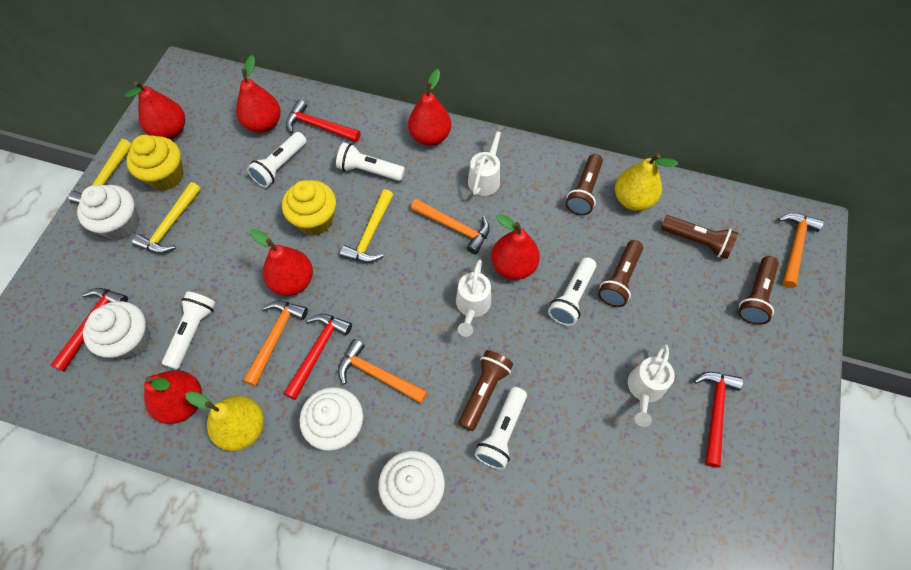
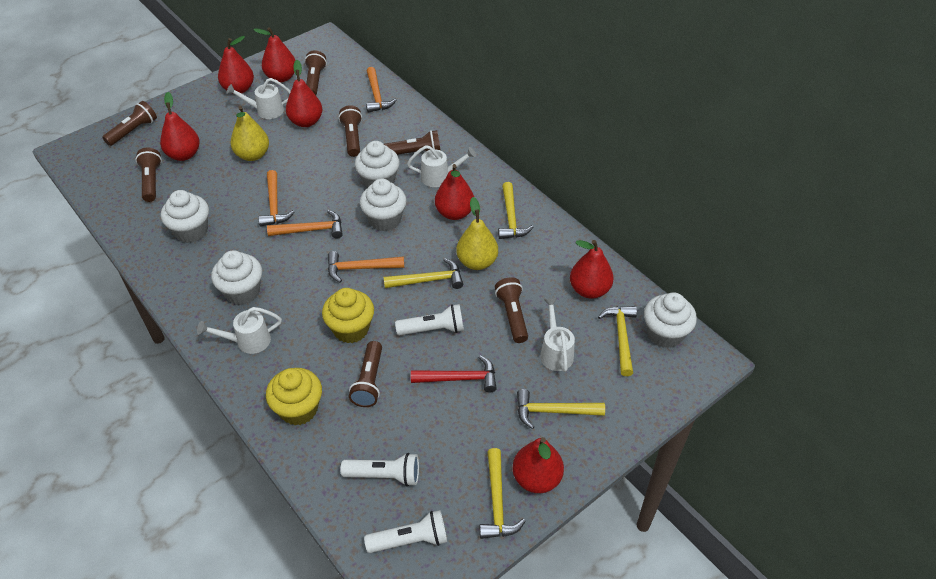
brown flashlight: 5 -> 7
red hammer: 4 -> 1
red pear: 6 -> 7
white cupcake: 4 -> 5
white flashlight: 5 -> 3
white watering can: 3 -> 4
yellow hammer: 3 -> 5

